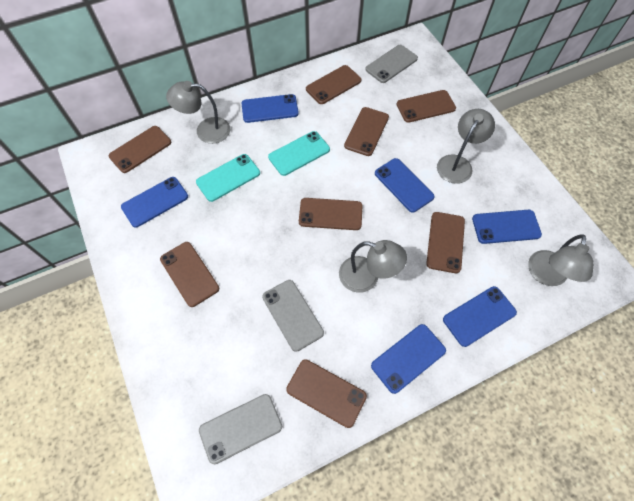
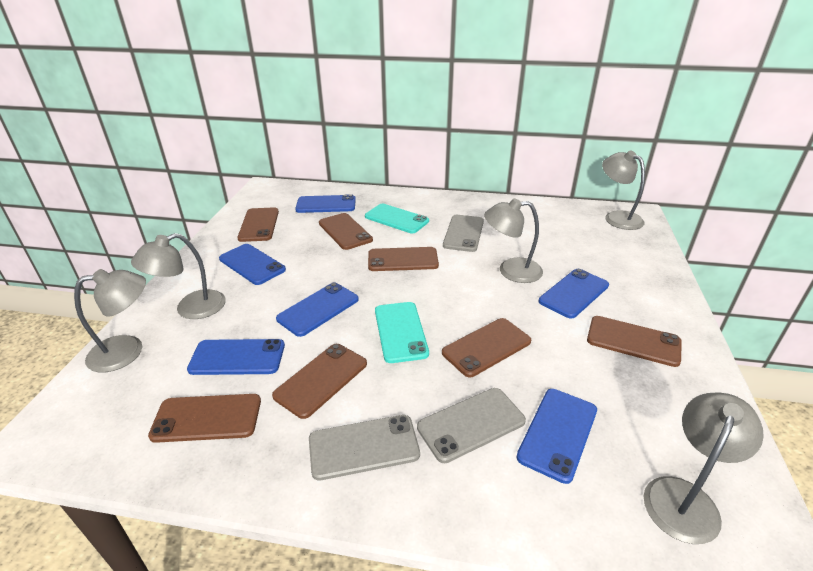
brown phone: 8 -> 7
grey lamp: 4 -> 5

